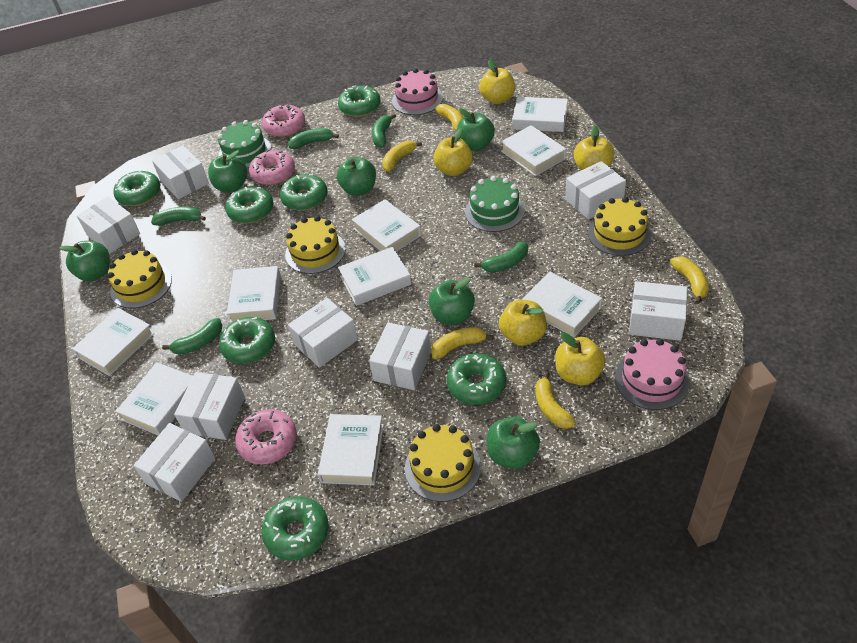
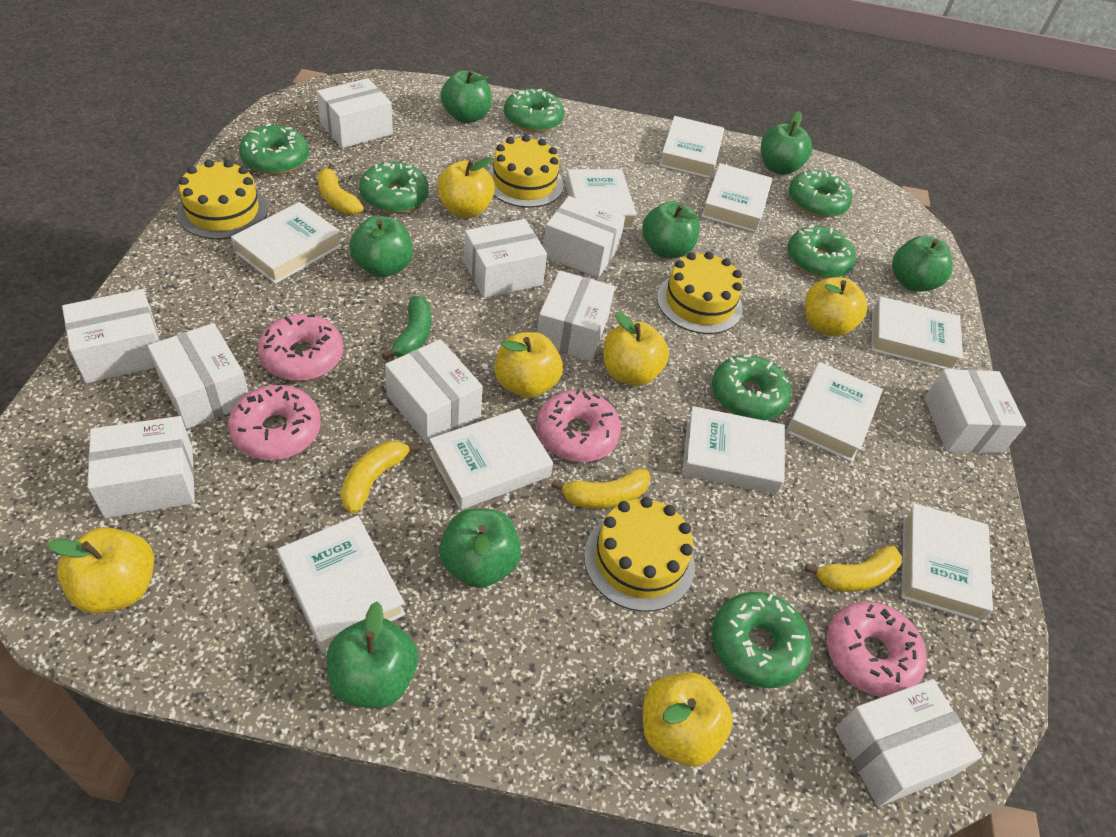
green apple: 6 -> 7
green banana: 5 -> 1
green cake: 2 -> 0
pink cake: 2 -> 0
pink donut: 3 -> 4
white book: 9 -> 10
white box: 8 -> 10
yellow apple: 5 -> 6
yellow banana: 5 -> 4

